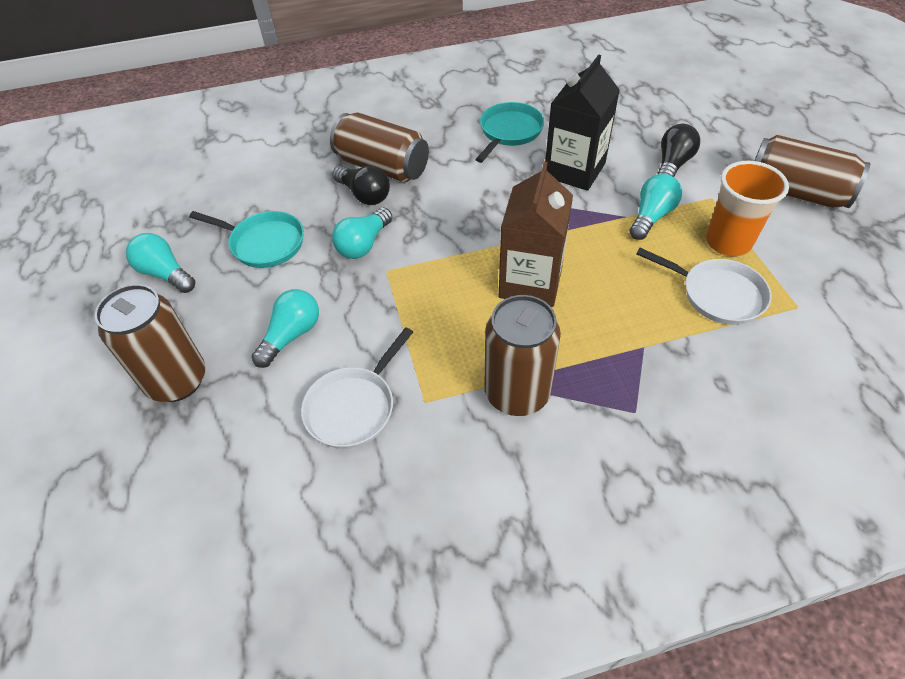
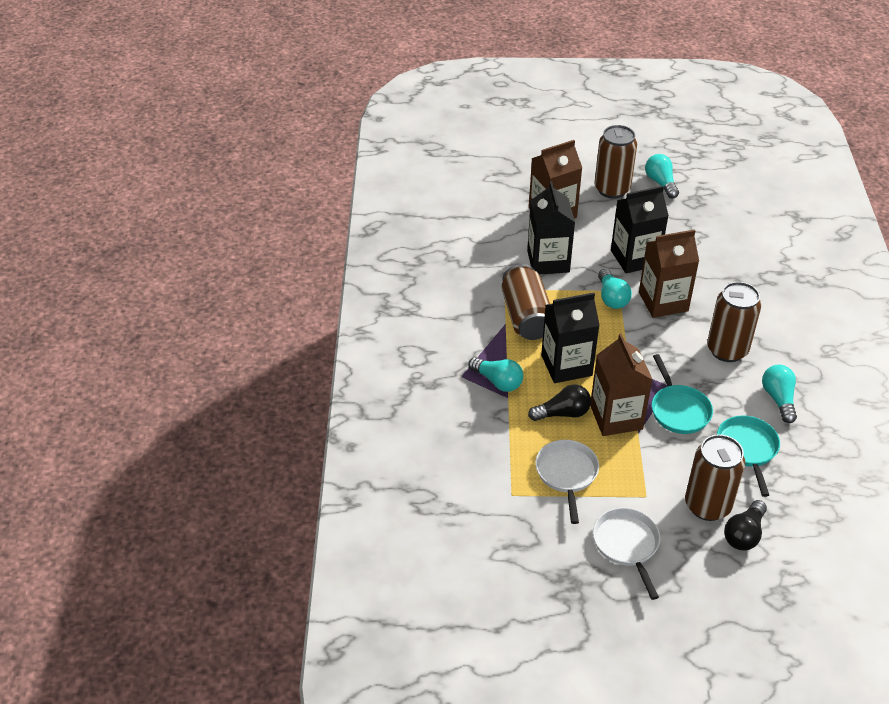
black carton: 1 -> 3
brown carton: 1 -> 3
orange cup: 1 -> 0

